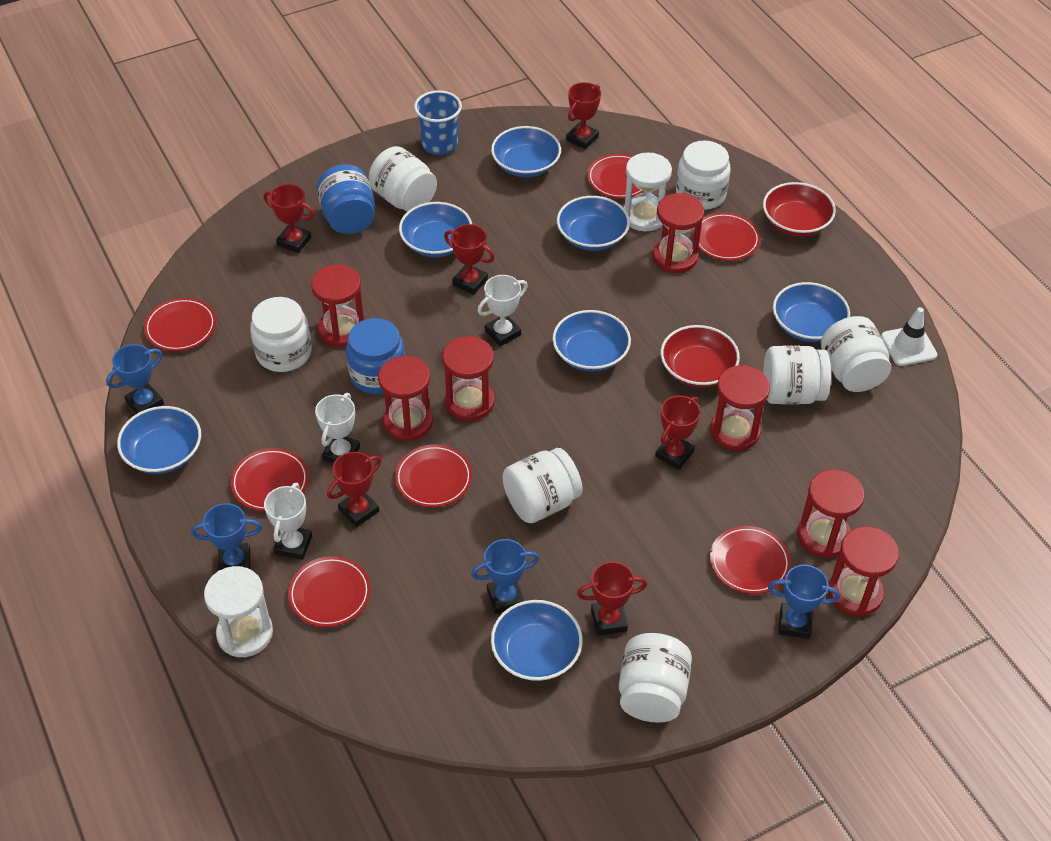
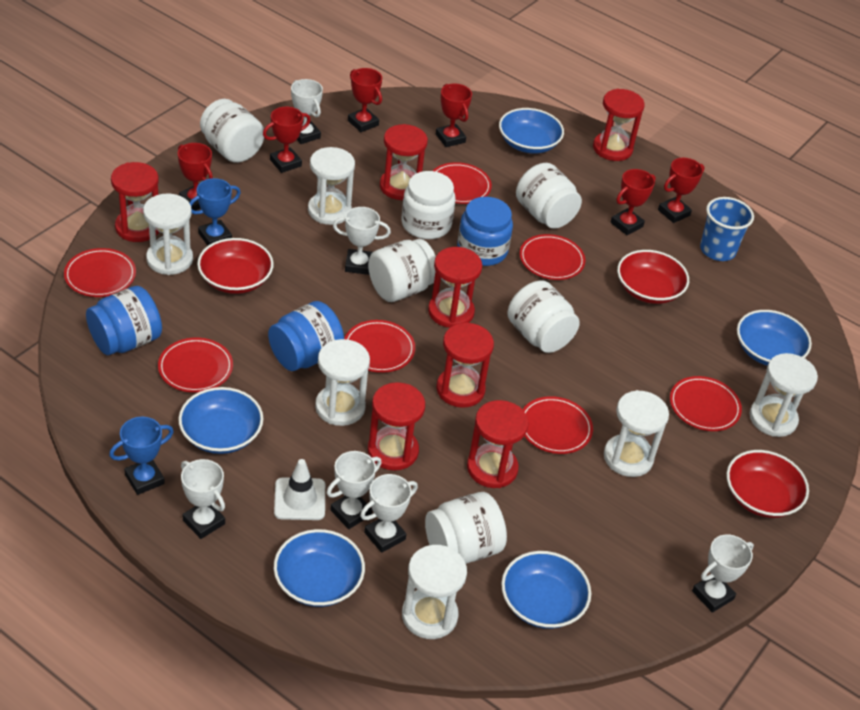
blue bowl: 7 -> 5
blue jar: 2 -> 3
blue trophy: 4 -> 2
red bowl: 2 -> 3
white hourglass: 2 -> 6
white jar: 7 -> 6
white trophy: 3 -> 6

